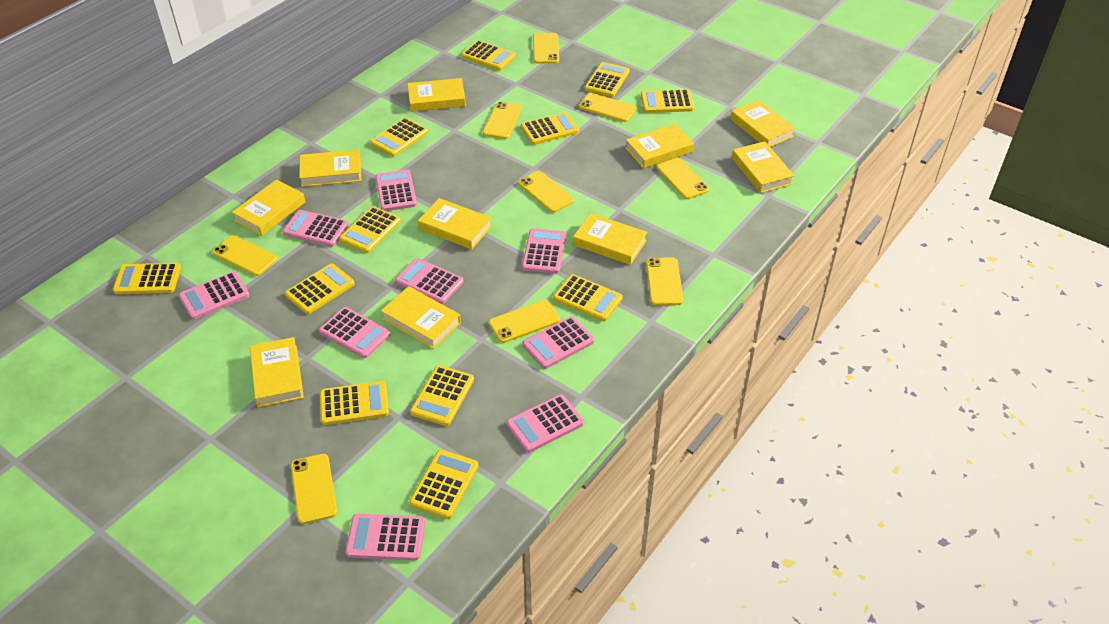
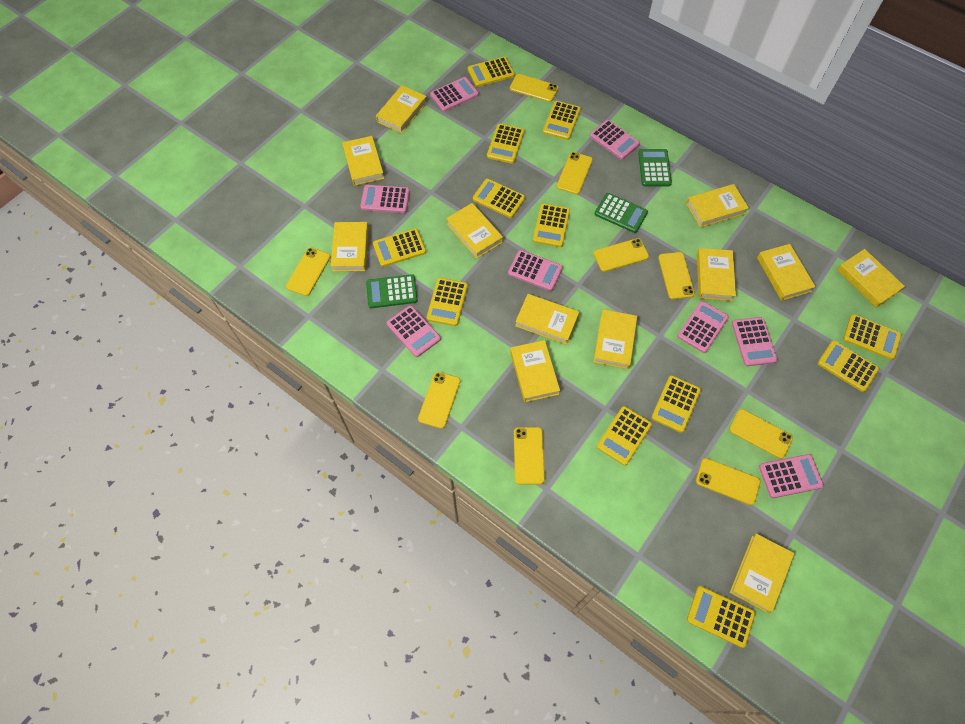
green calculator: 0 -> 3
pink calculator: 9 -> 8
yellow book: 10 -> 12

